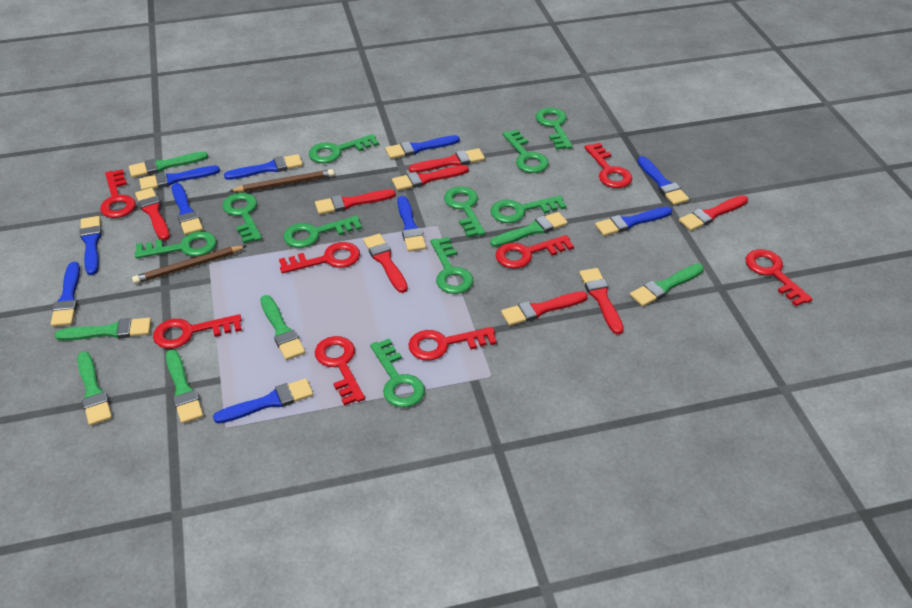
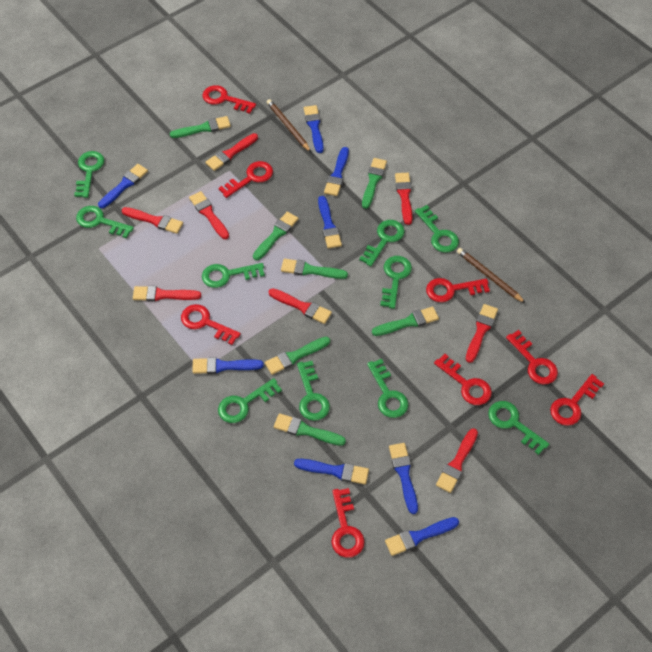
blue brush: 10 -> 8

